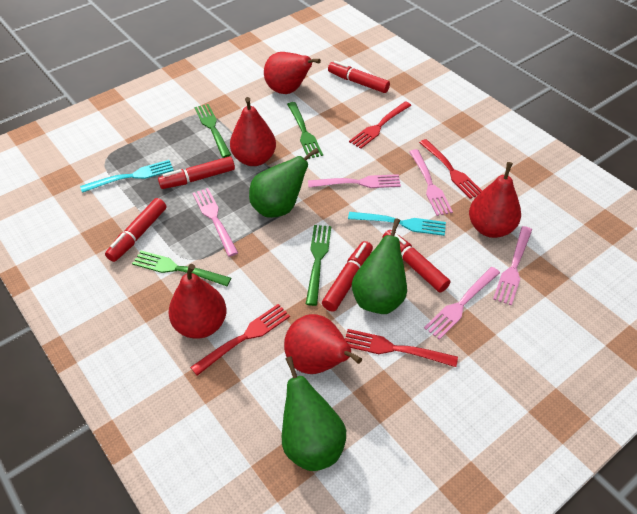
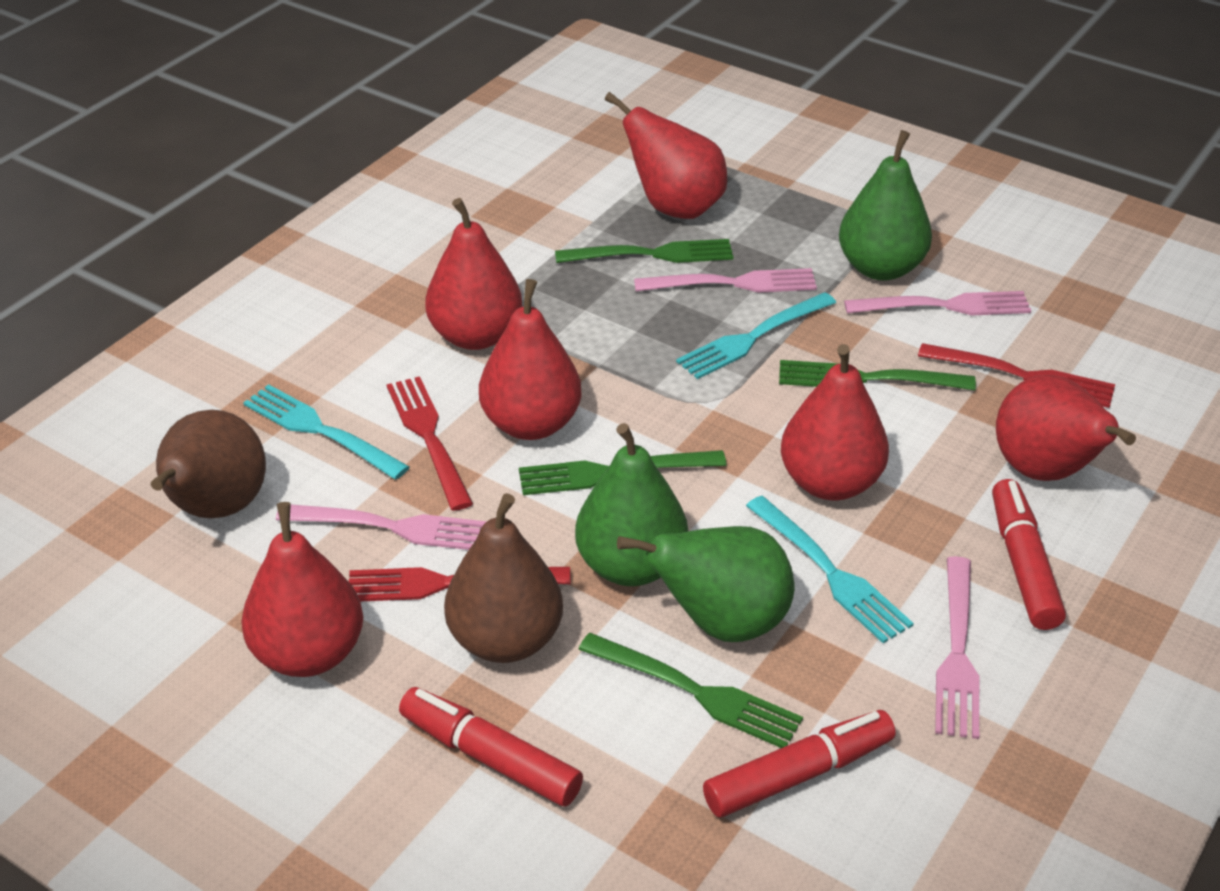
brown pear: 0 -> 2
pink fork: 5 -> 4
red fork: 4 -> 3
red marker: 5 -> 3
red pear: 5 -> 6
turquoise fork: 2 -> 3

